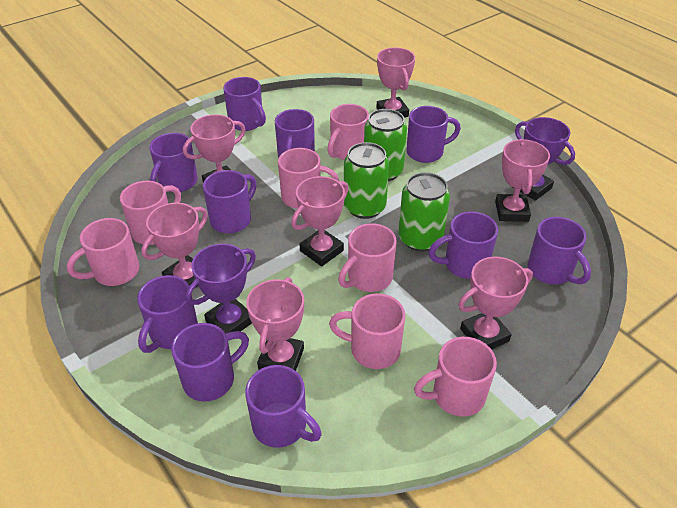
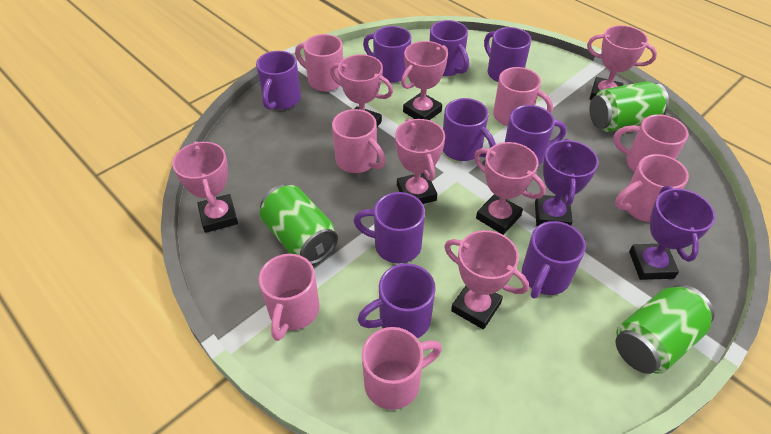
purple mug: 10 -> 9

